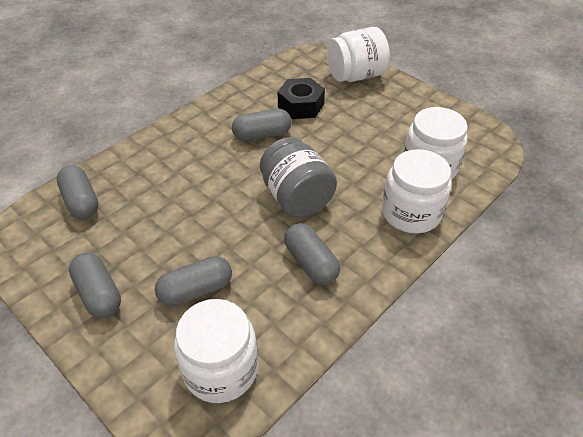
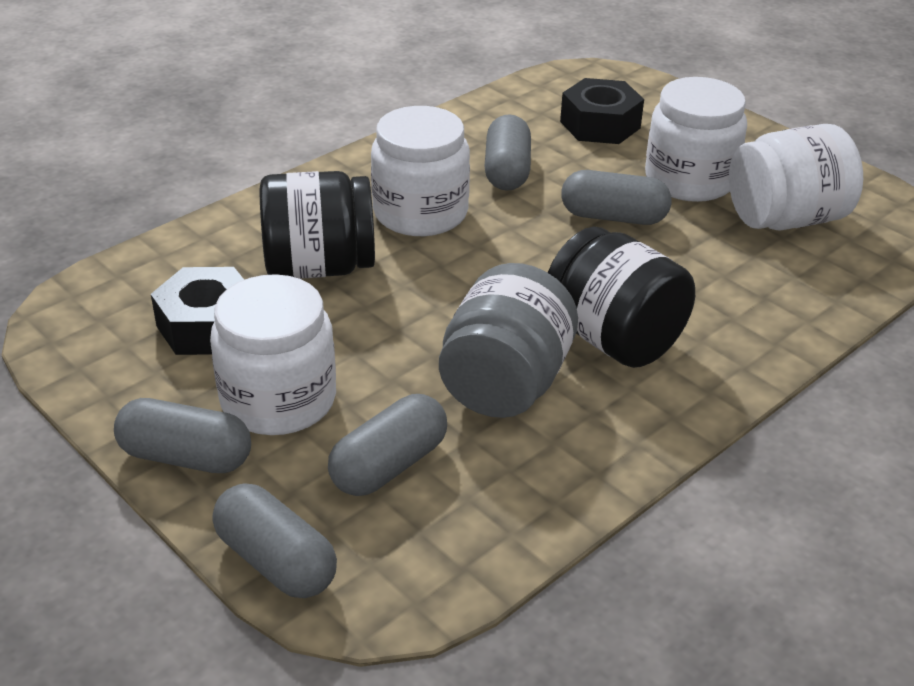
black jar: 0 -> 2
black nut: 1 -> 2

